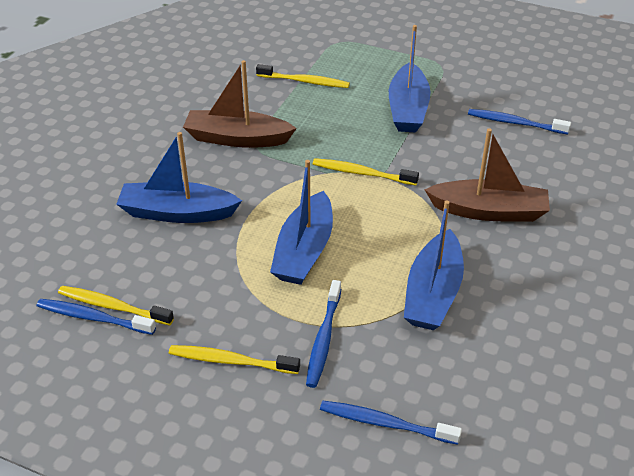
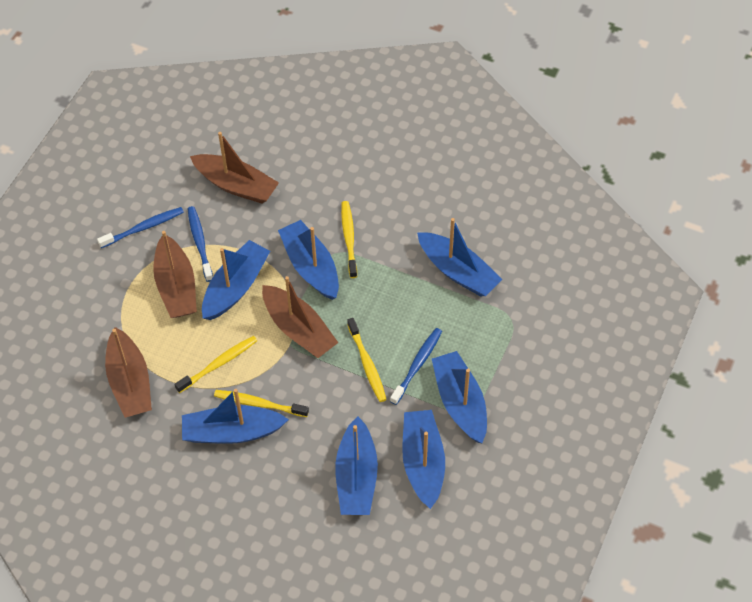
blue boat: 4 -> 7
blue toothbrush: 4 -> 3
brown boat: 2 -> 4

